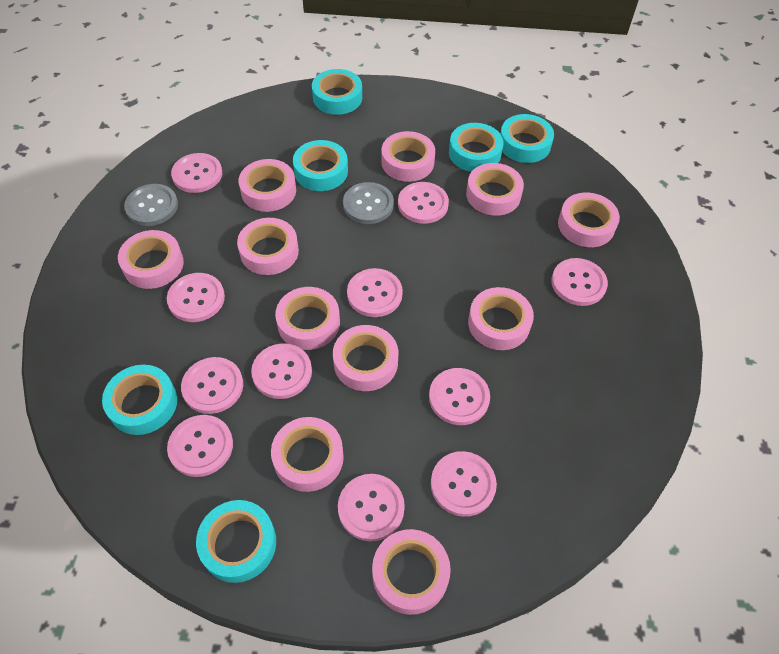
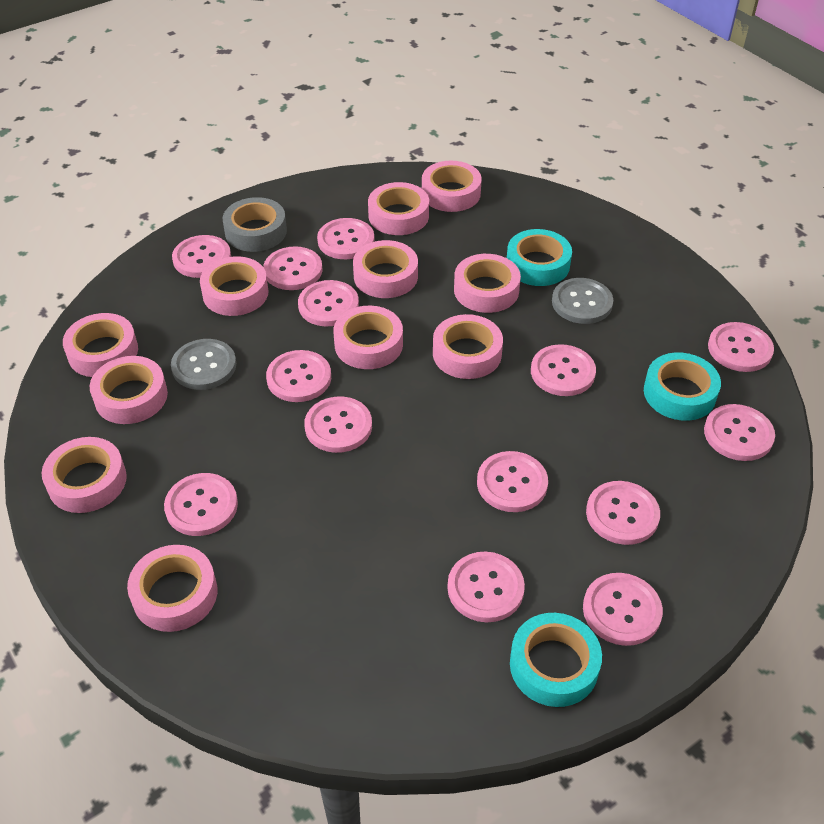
grey tape: 0 -> 1
pink button: 11 -> 14
turquoise tape: 6 -> 3

